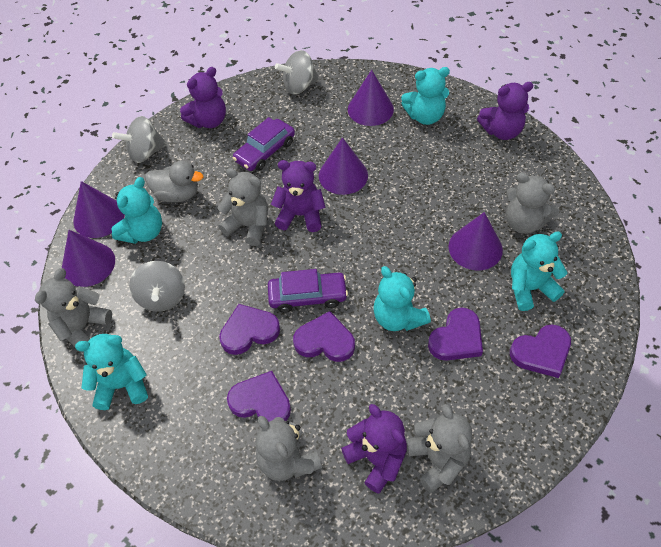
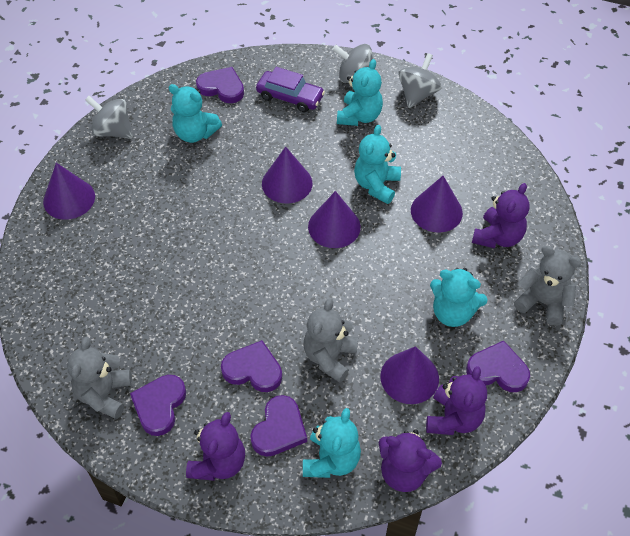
grey duck: 1 -> 0
grey teddy bear: 5 -> 3
purple car: 2 -> 1

